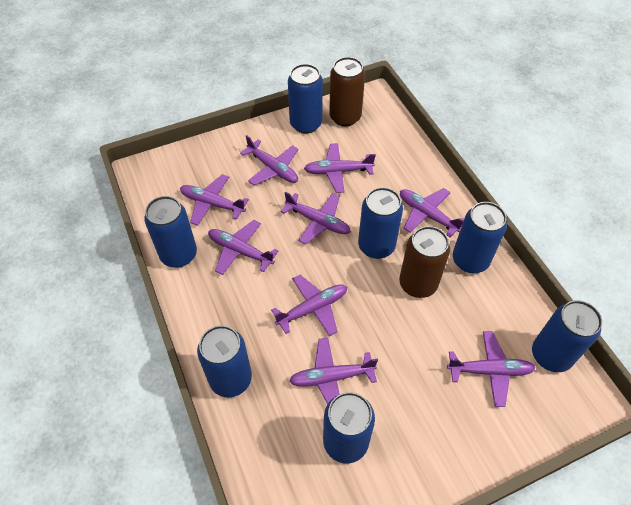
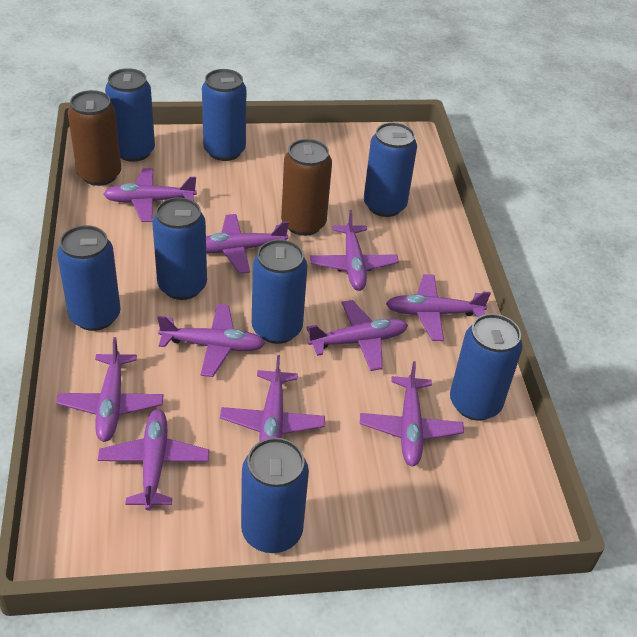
blue can: 7 -> 8
purple plane: 9 -> 10

